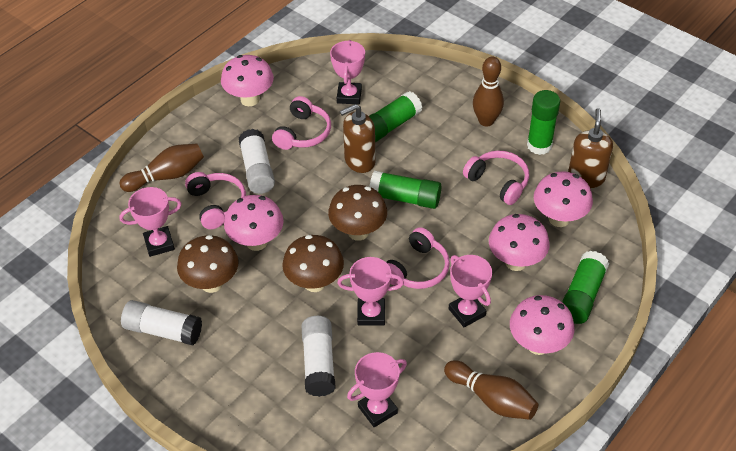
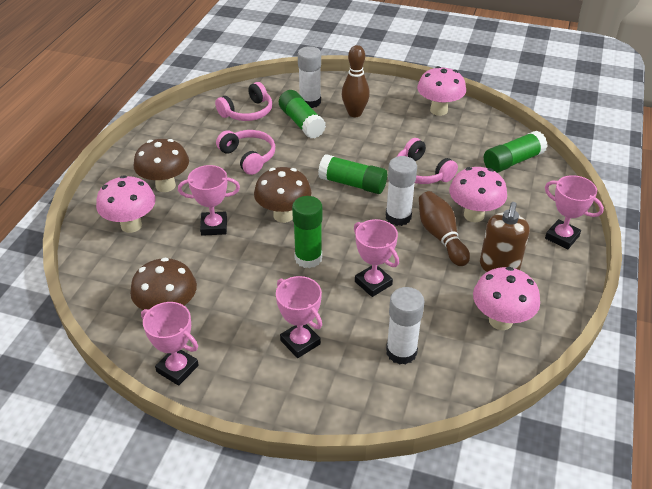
brown bowling pin: 3 -> 2
brown soap dispenser: 2 -> 1
pink headphones: 4 -> 3
pink mushroom: 5 -> 4

